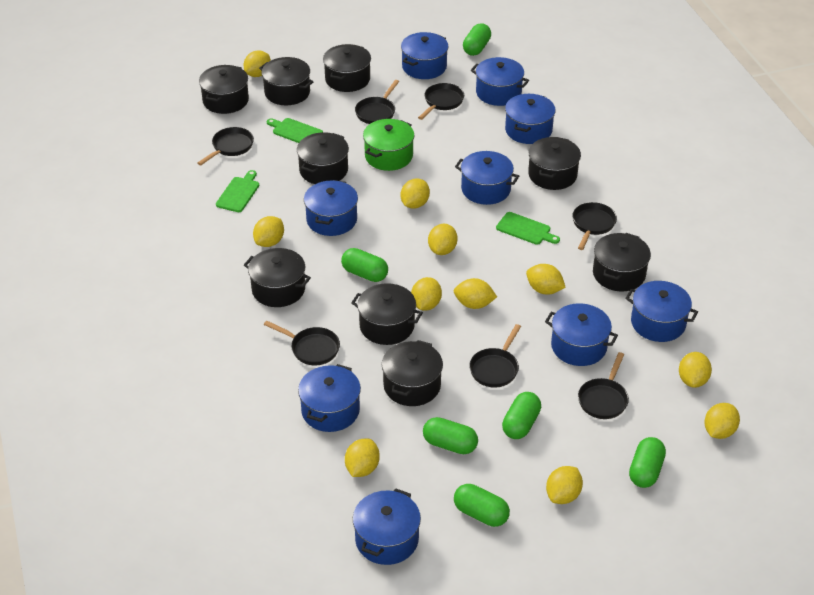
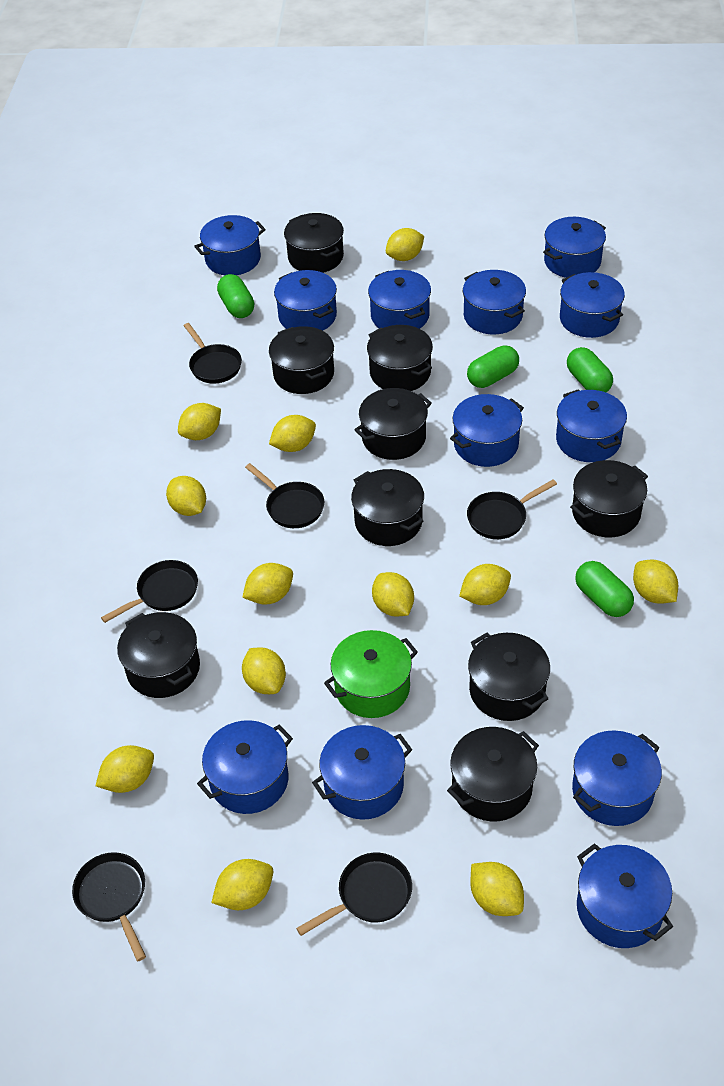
black pan: 7 -> 6
blue pot: 9 -> 12
green capsule: 6 -> 4
green cutting board: 3 -> 0
yellow lemon: 11 -> 12

